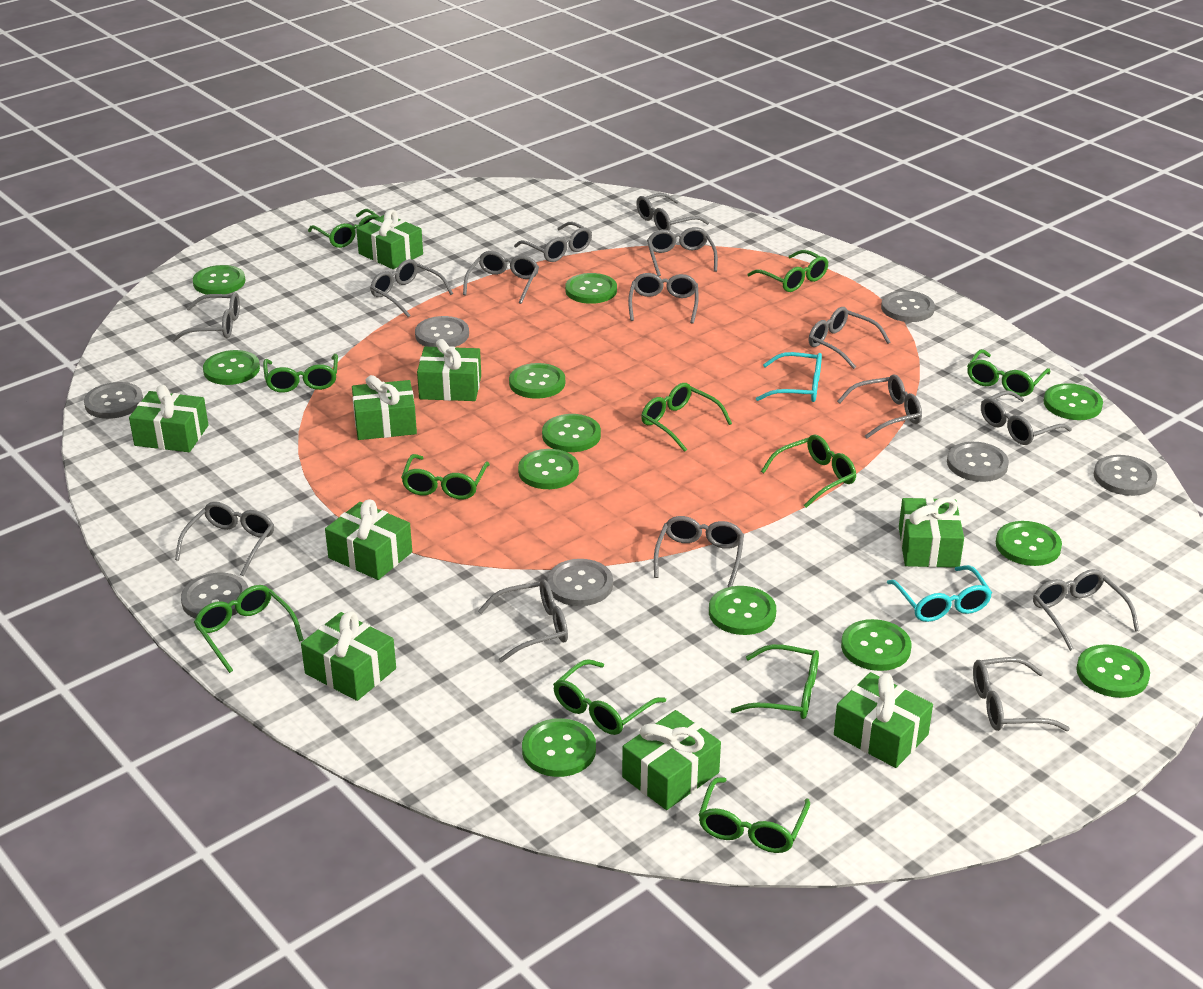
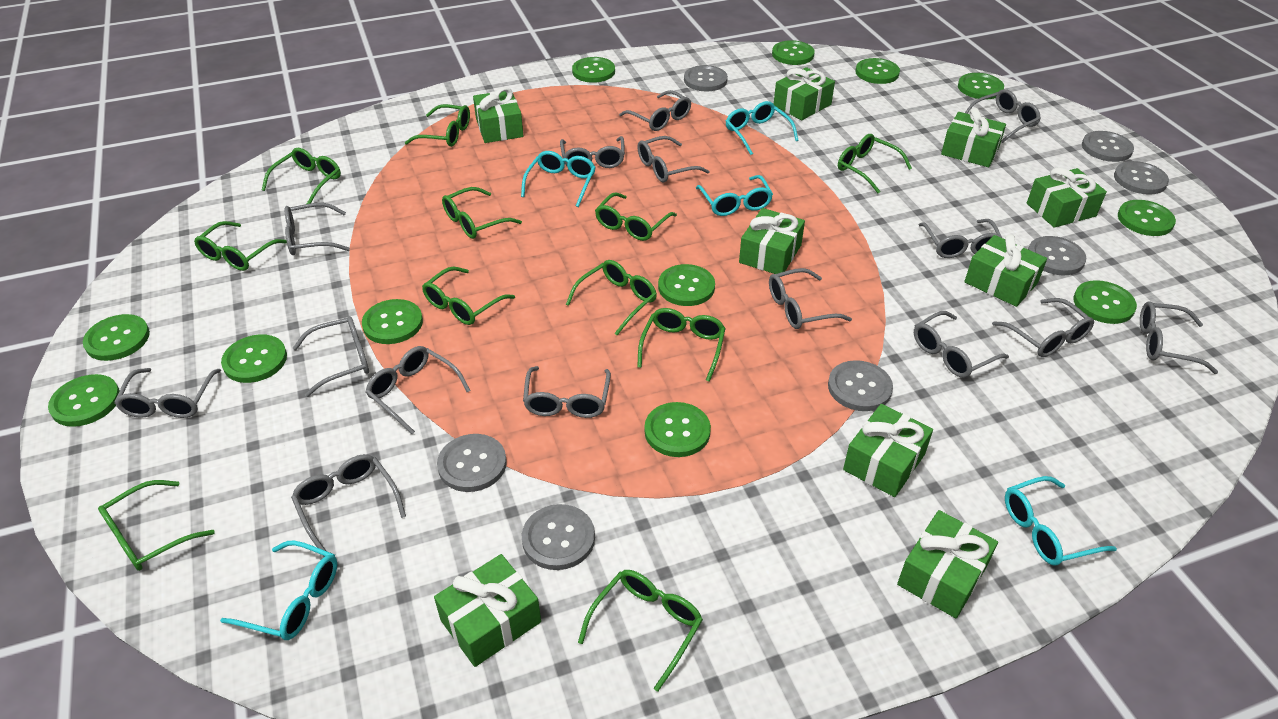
turquoise glasses: 2 -> 5

